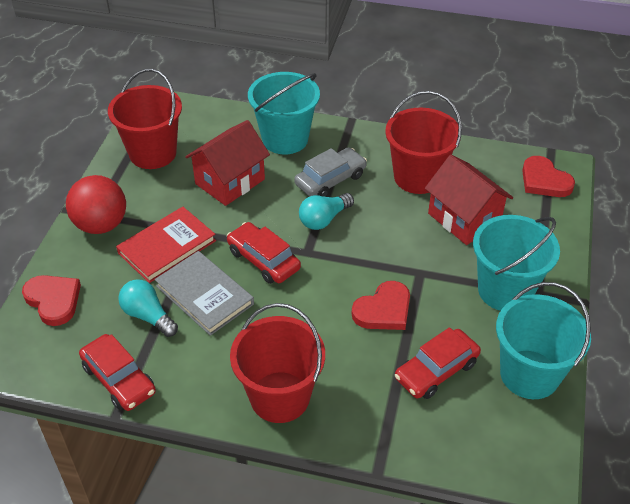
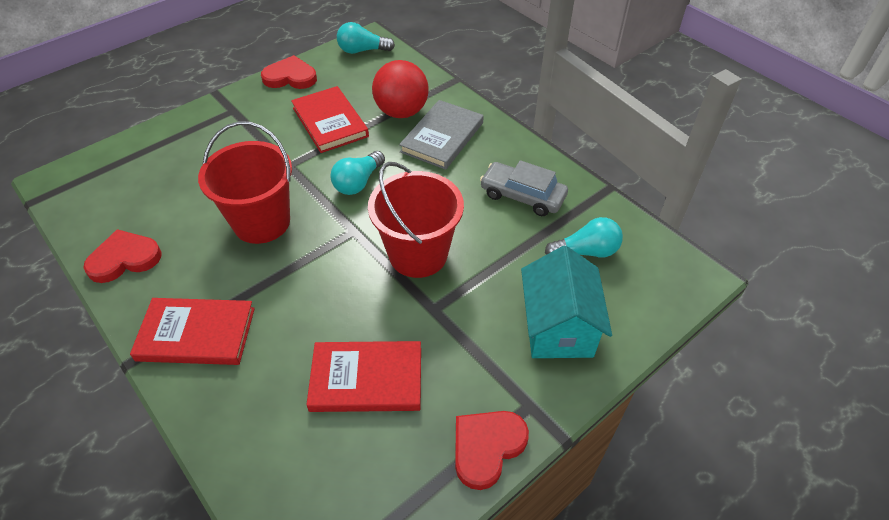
red book: 1 -> 3
red bucket: 3 -> 2
red car: 3 -> 0
red house: 2 -> 0
turquoise bucket: 3 -> 0
turquoise house: 0 -> 1
turquoise light bulb: 2 -> 3

